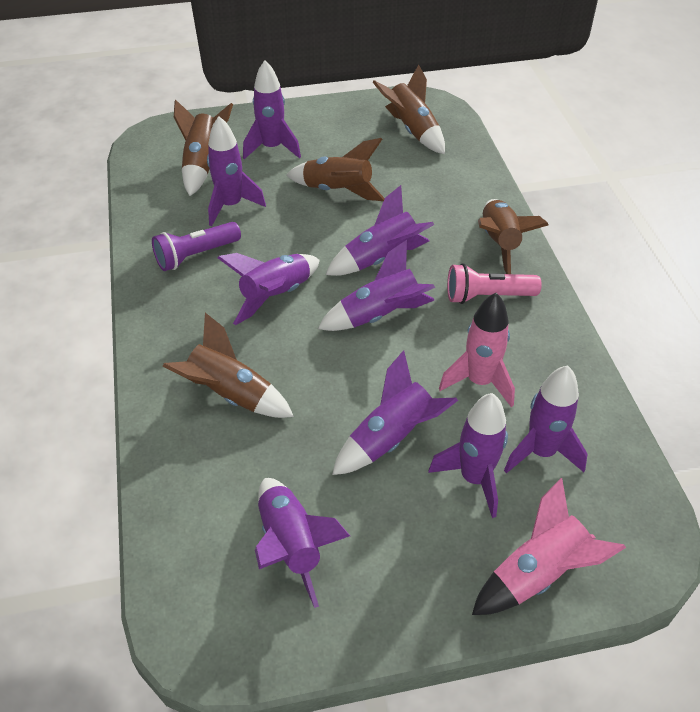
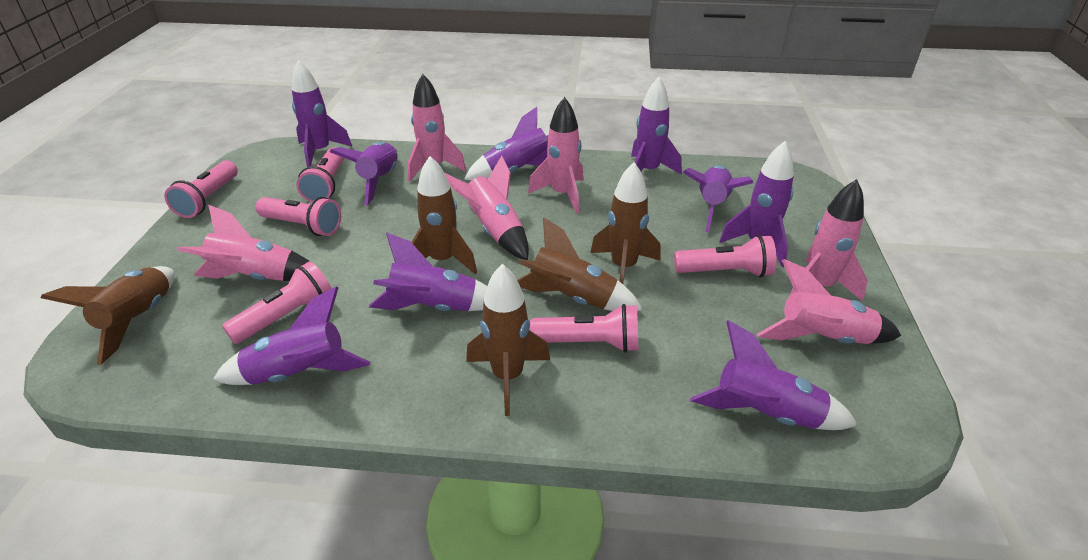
pink flashlight: 1 -> 6
pink rocket: 2 -> 6
purple flashlight: 1 -> 0

